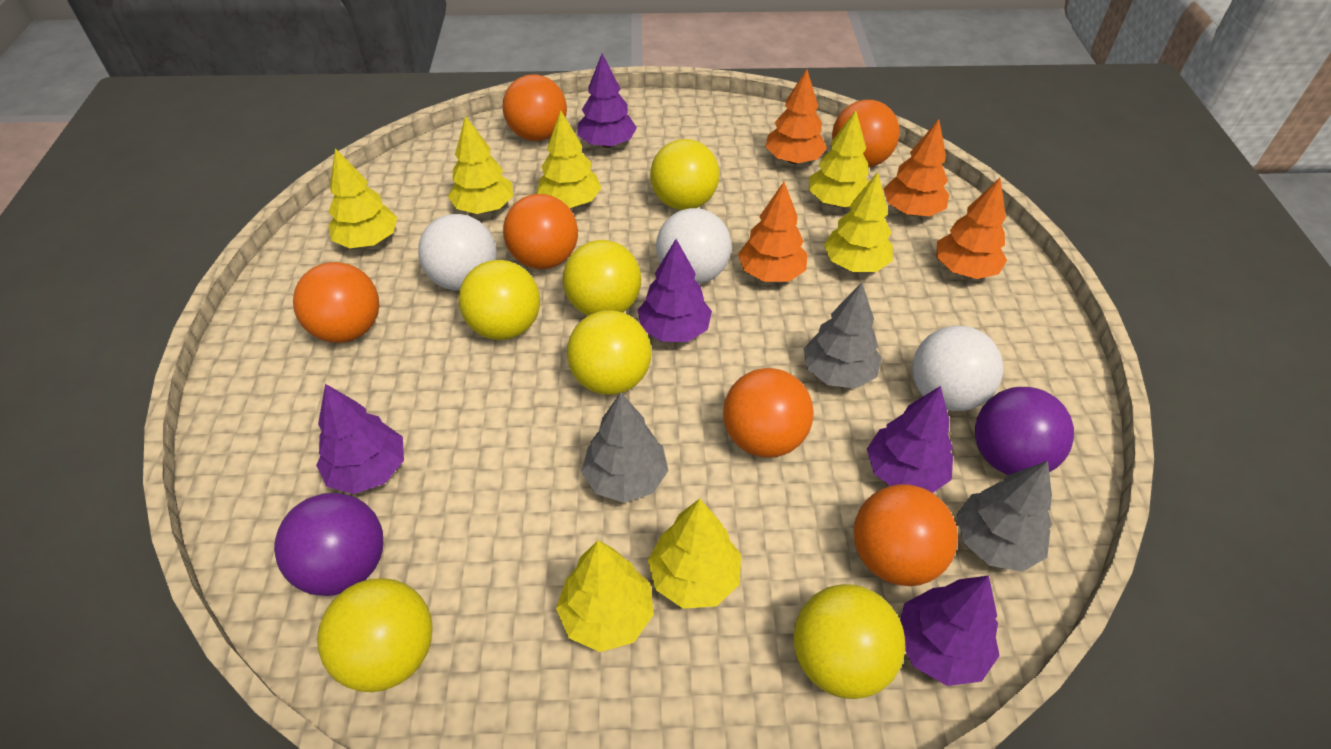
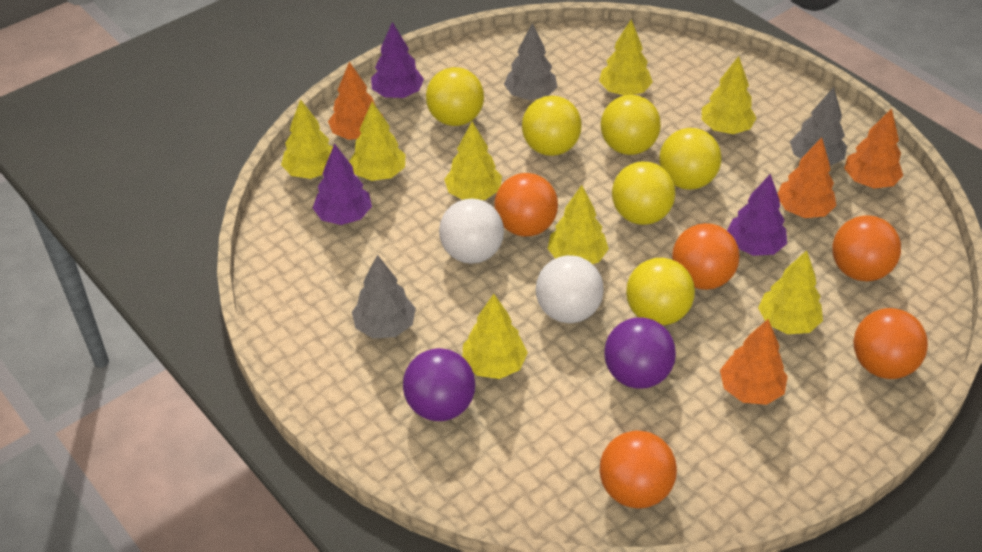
orange ball: 6 -> 5
purple tree: 5 -> 3
white ball: 3 -> 2
yellow tree: 7 -> 8

